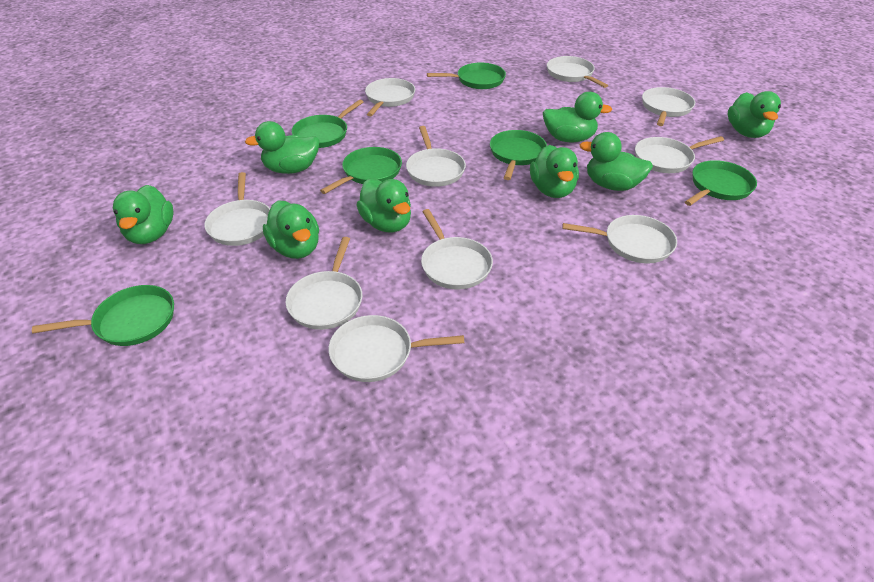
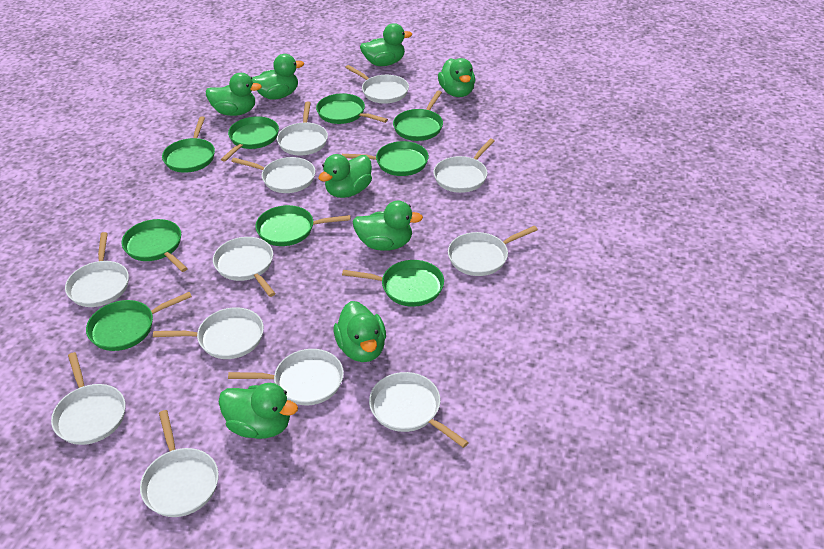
green pan: 6 -> 9
white pan: 10 -> 12

